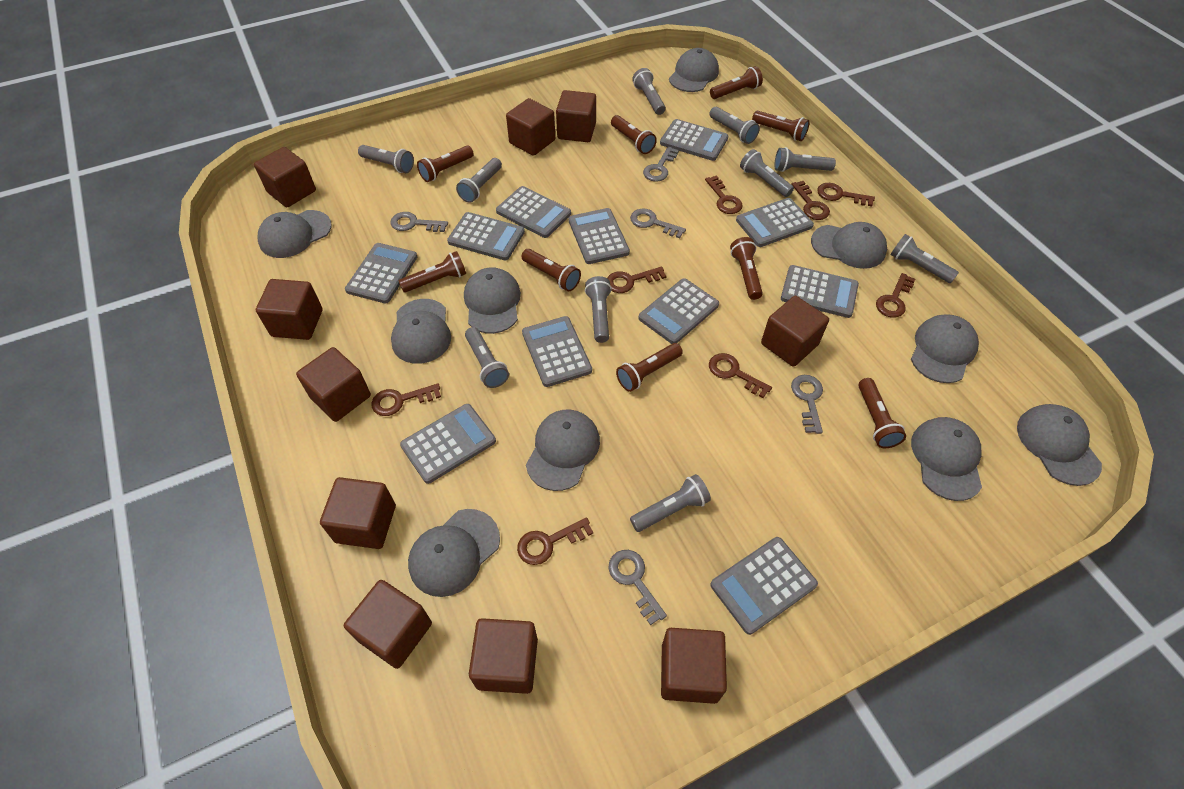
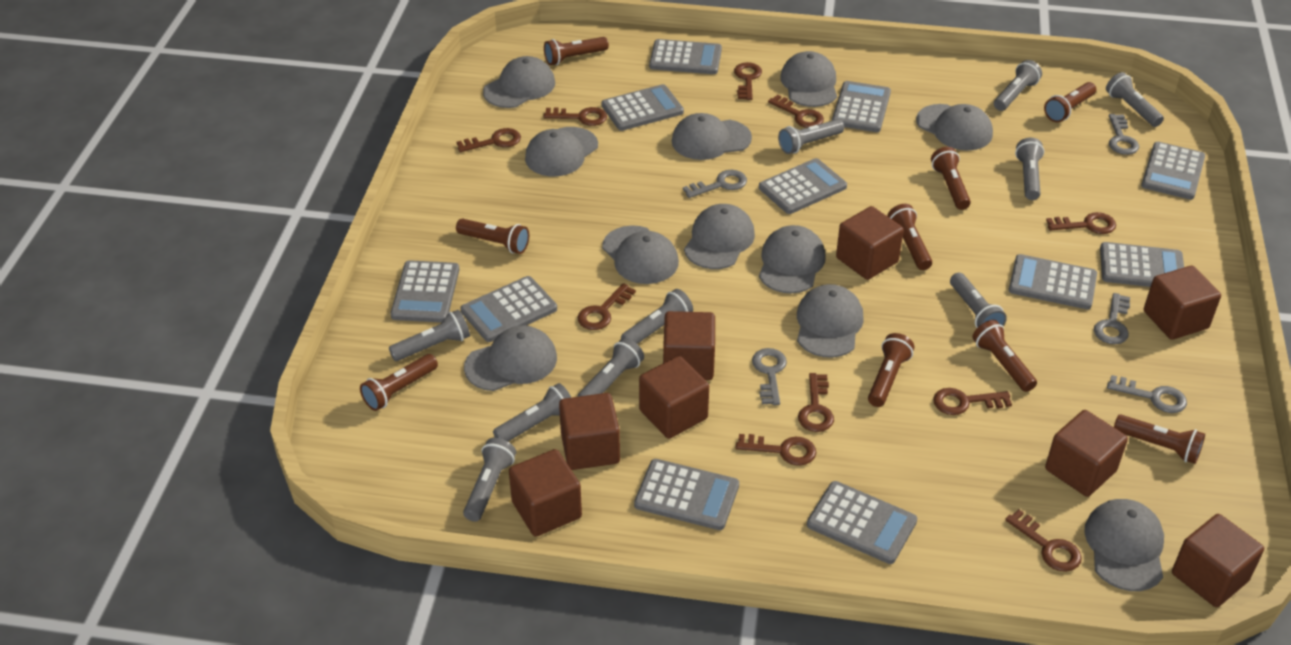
brown cube: 10 -> 8
brown key: 8 -> 10
grey cap: 10 -> 11

